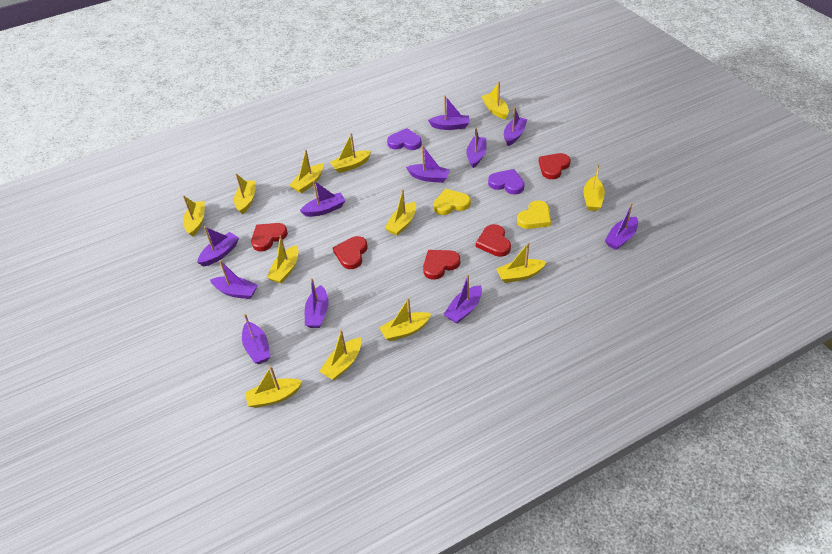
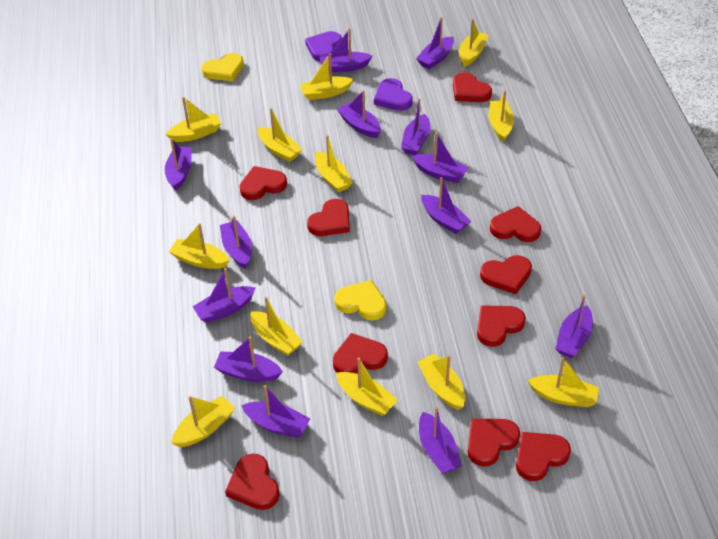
purple boat: 11 -> 13
red heart: 5 -> 10

